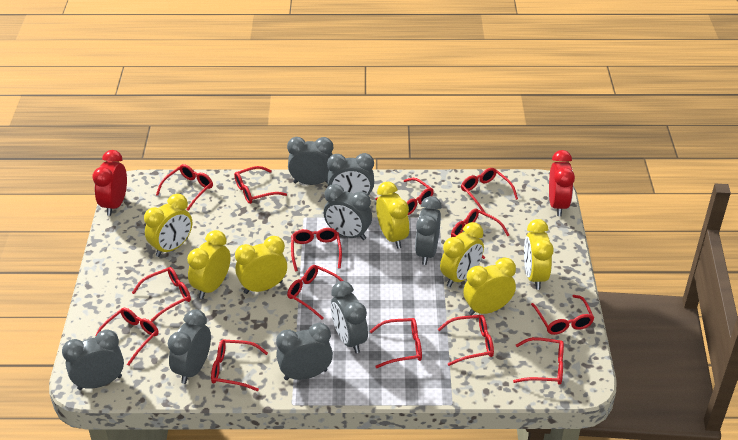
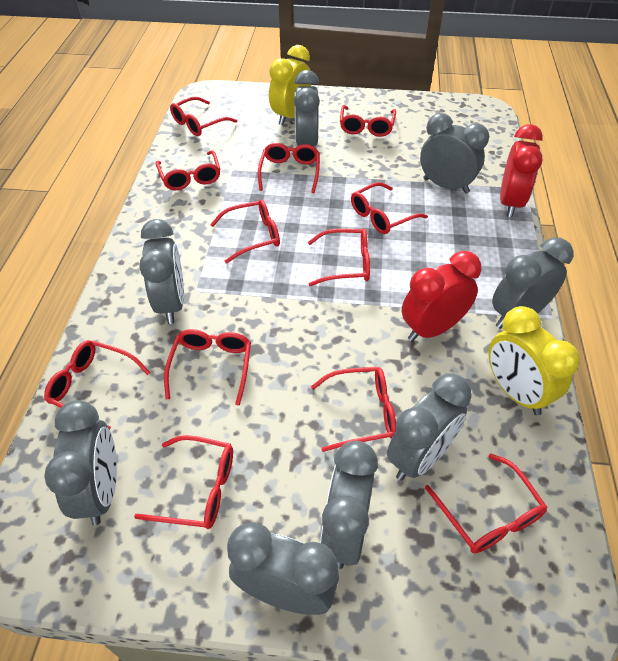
red glasses: 14 -> 12
yellow clock: 7 -> 2

